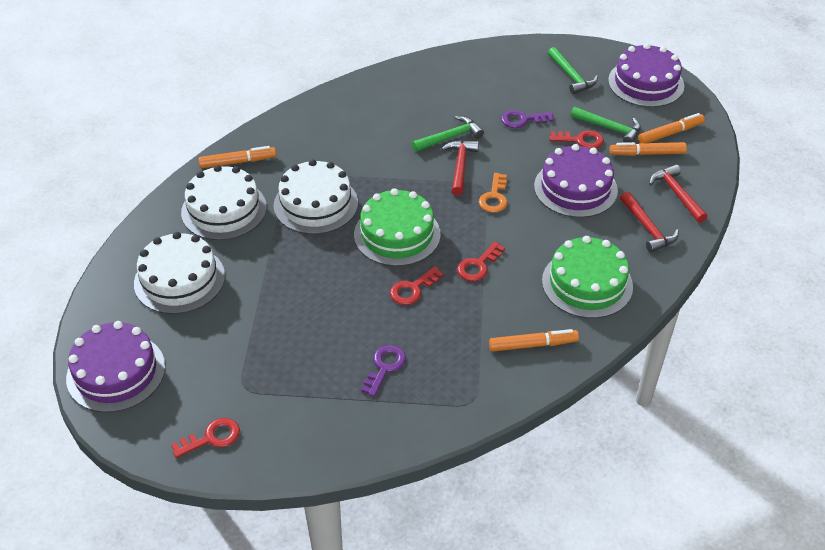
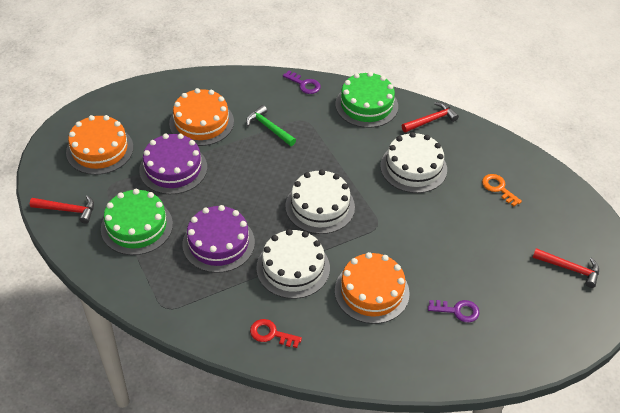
green hammer: 3 -> 1
orange cake: 0 -> 3
orange marker: 4 -> 0
purple cake: 3 -> 2
red key: 4 -> 1

